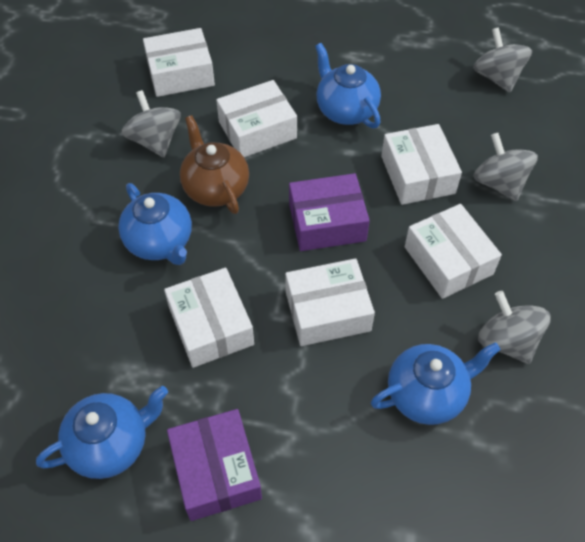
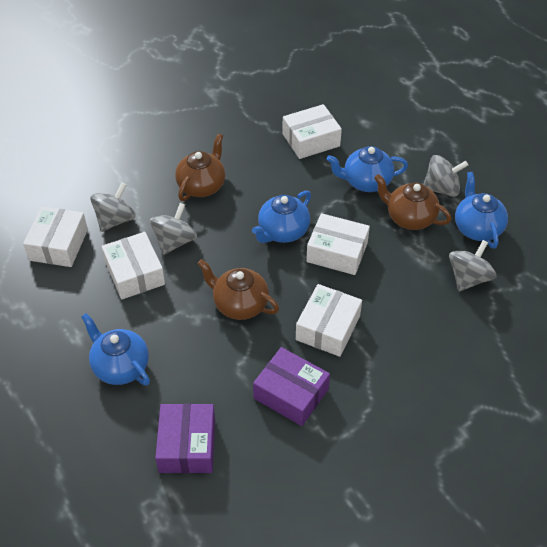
brown teapot: 1 -> 3
white box: 6 -> 5

